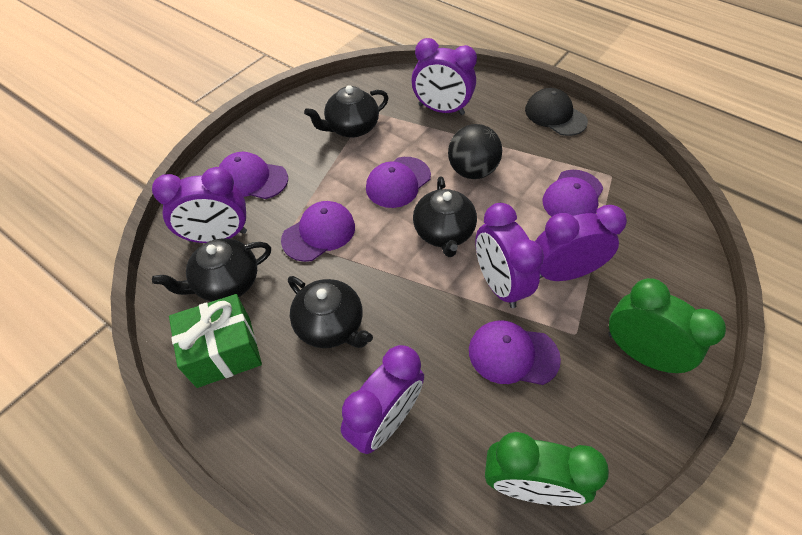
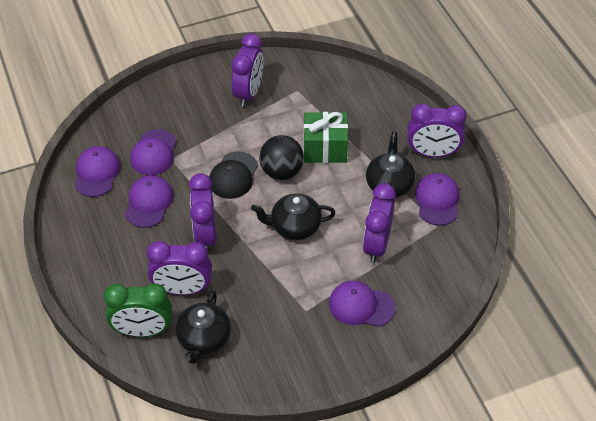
black teapot: 4 -> 3
green clock: 2 -> 1

